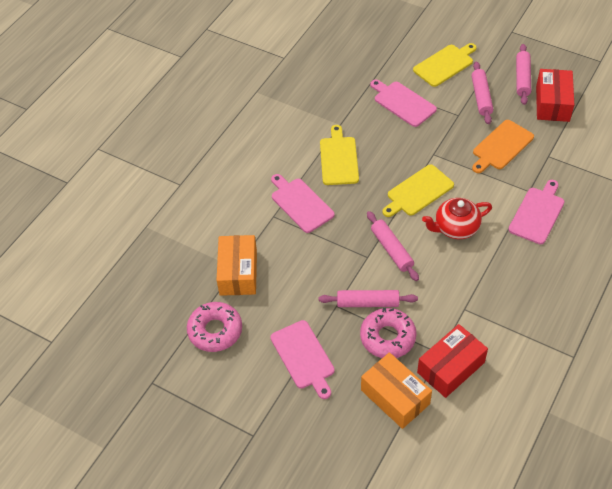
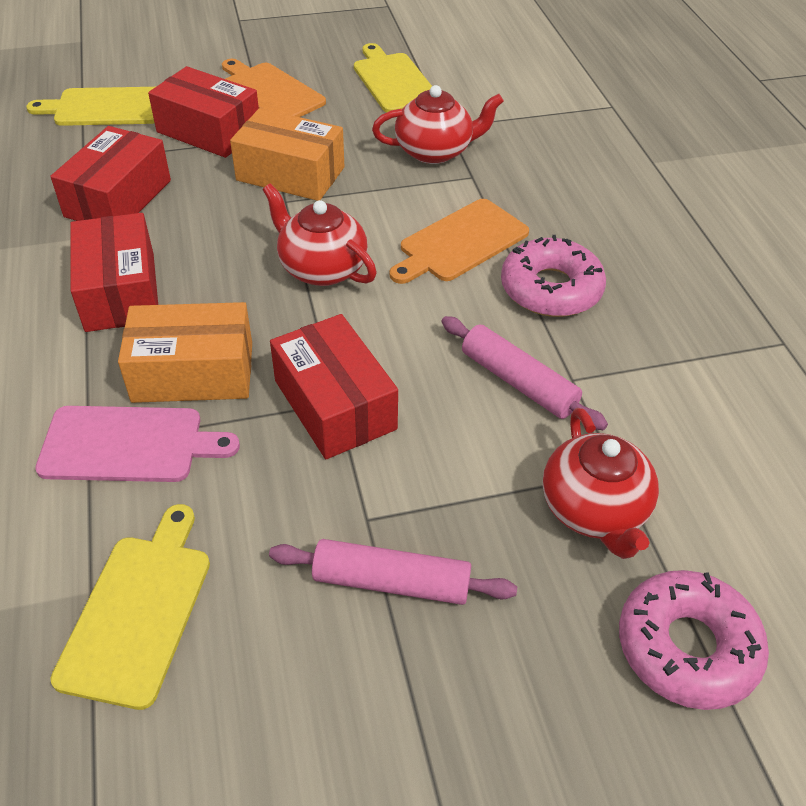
orange cutting board: 1 -> 2
pink cutting board: 4 -> 1
pink rolling pin: 4 -> 2
red box: 2 -> 4
red teapot: 1 -> 3

